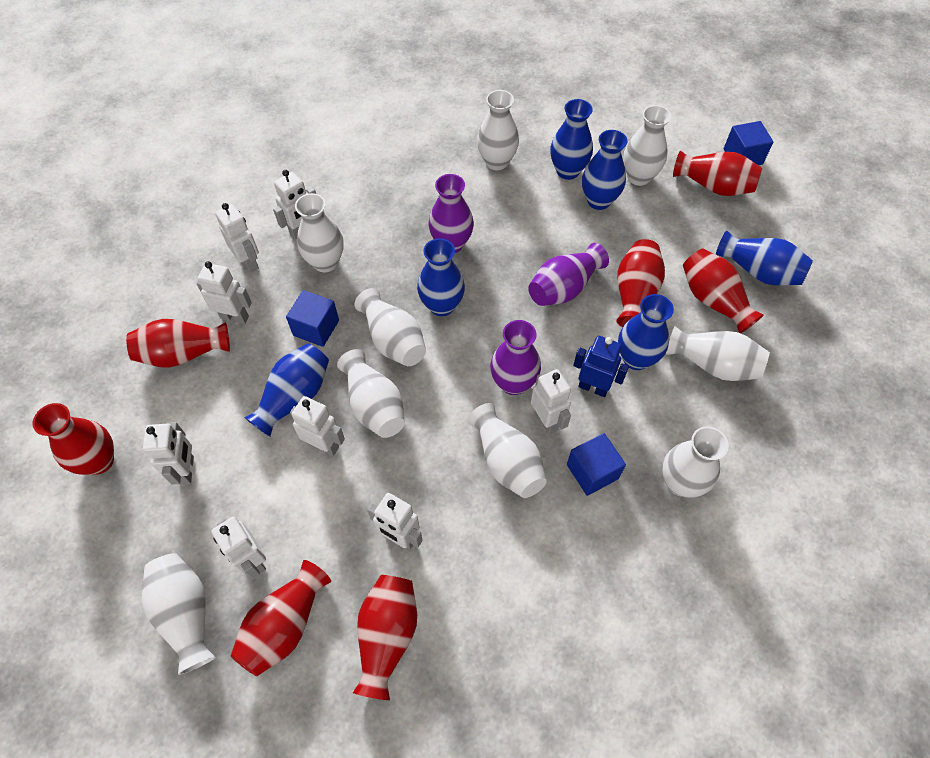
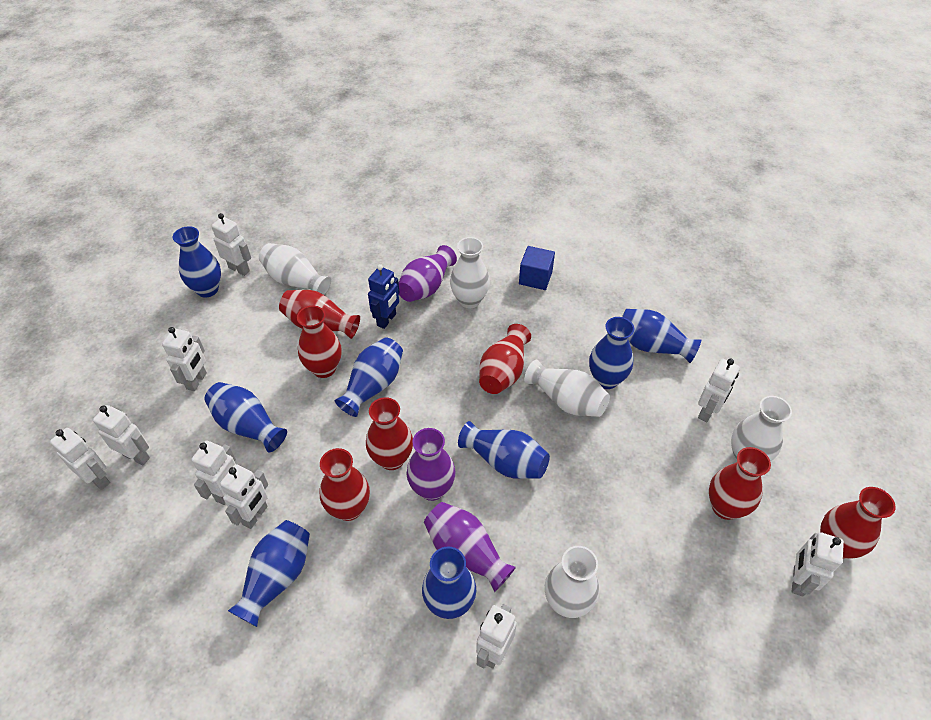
blue cube: 3 -> 1
blue vase: 6 -> 8
white robot: 8 -> 9
white vase: 9 -> 5

